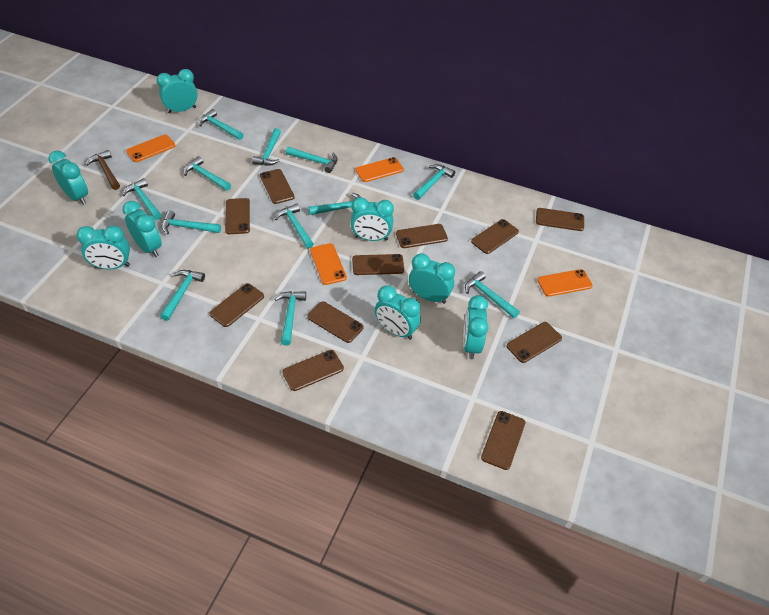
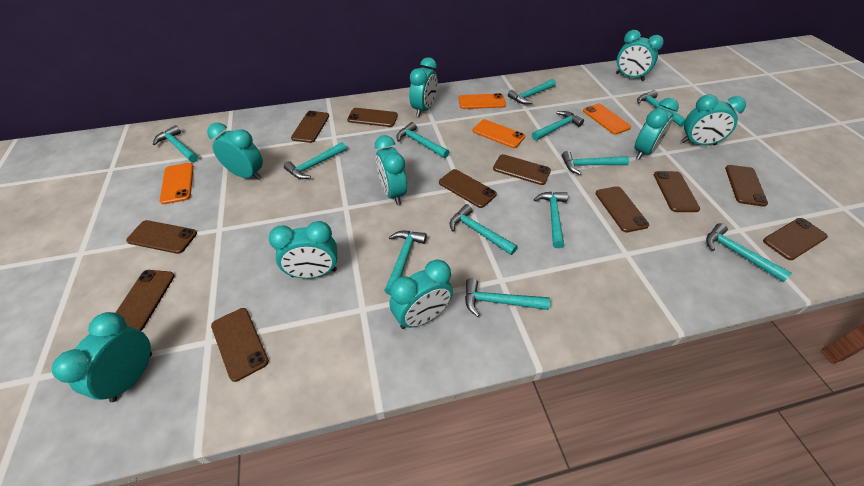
brown hammer: 1 -> 0
turquoise clock: 8 -> 9

